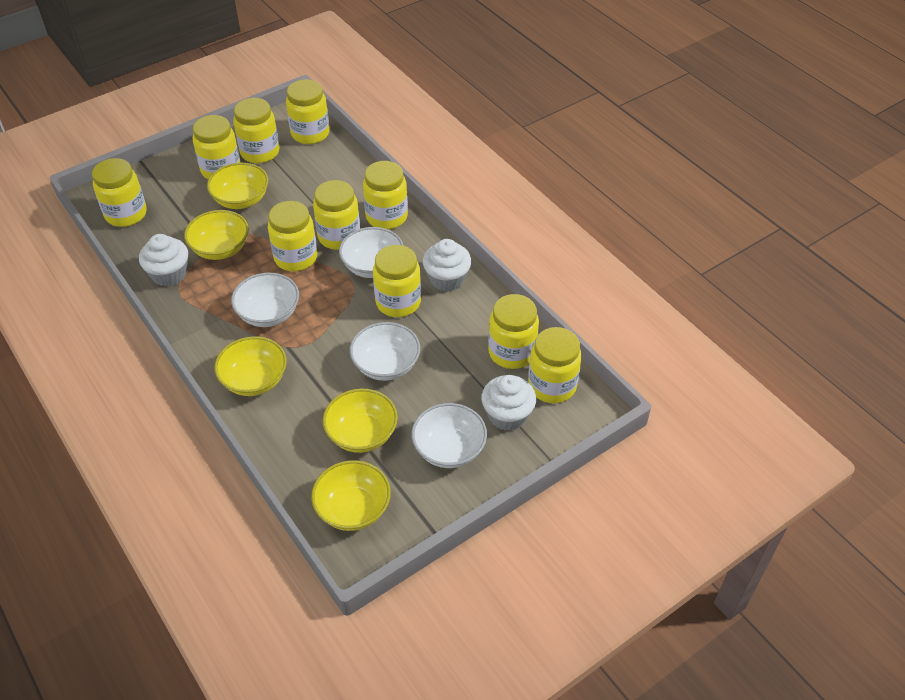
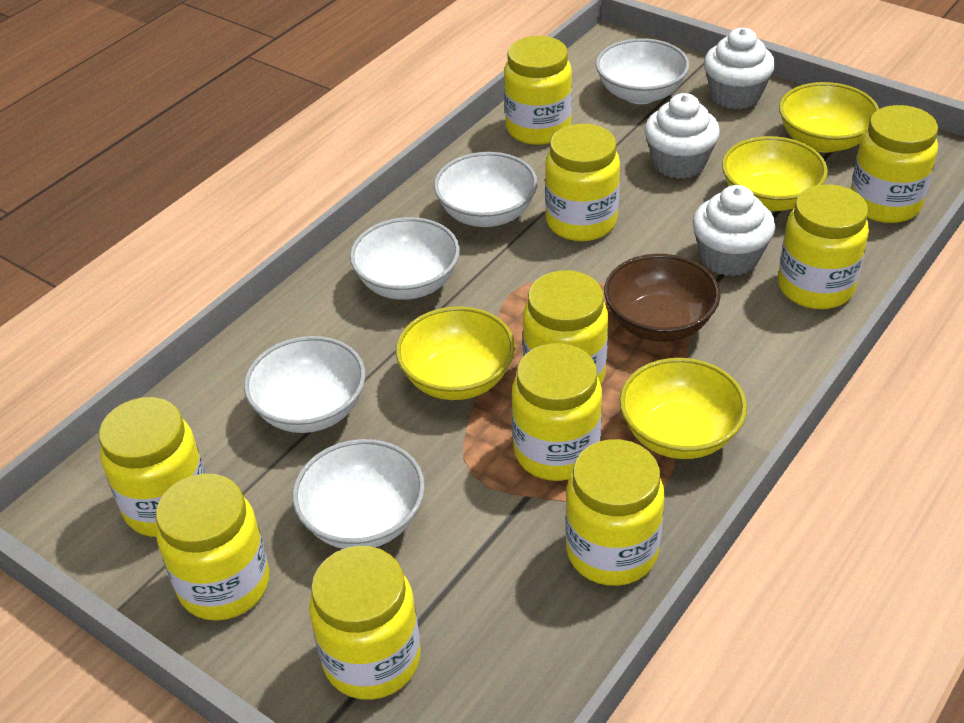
brown bowl: 0 -> 1
white bowl: 4 -> 5
yellow bowl: 5 -> 4

